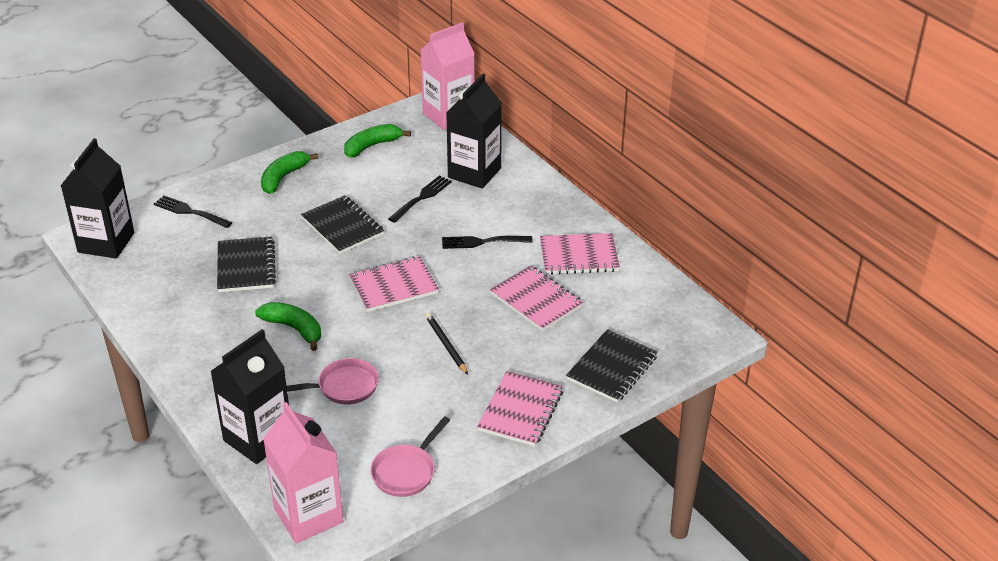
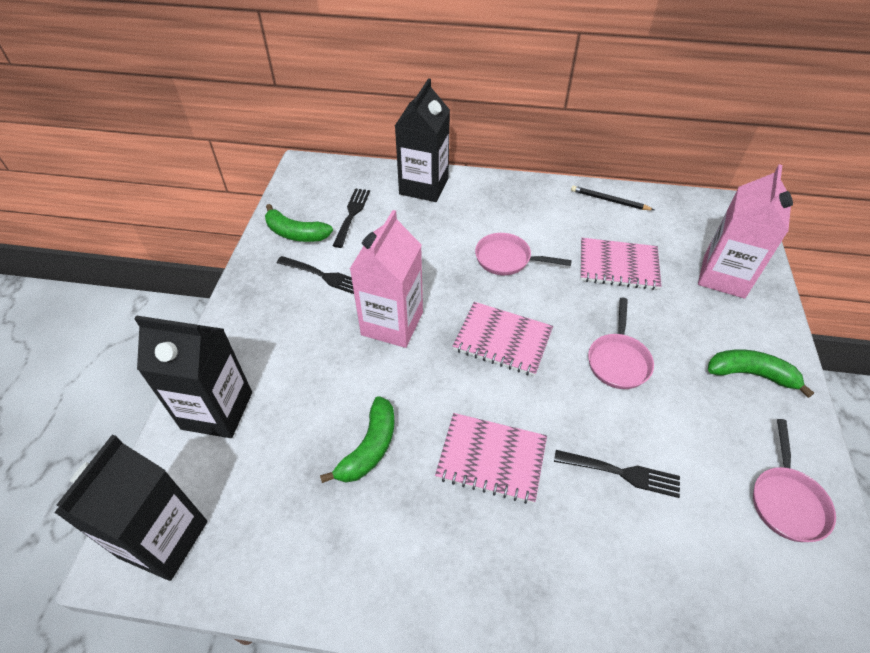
black notebook: 3 -> 0
pink notebook: 4 -> 3
pink pan: 2 -> 3

